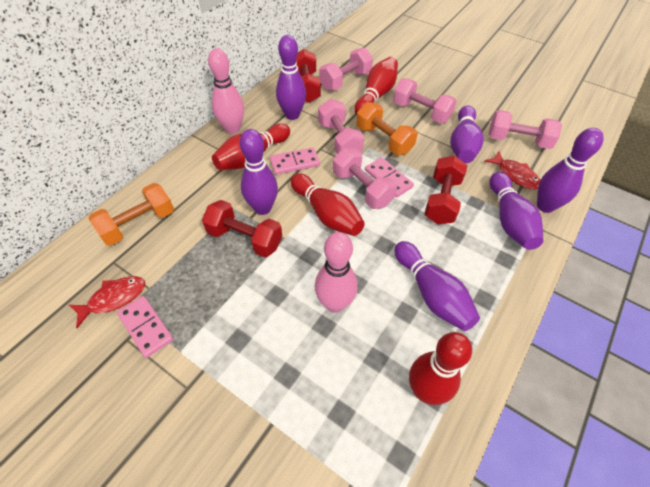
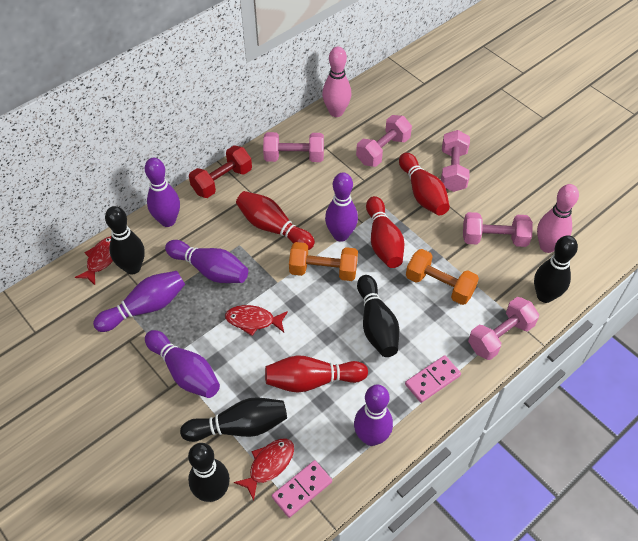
black bowling pin: 0 -> 5
pink domino: 3 -> 2
red dumbbell: 3 -> 1
red fish: 2 -> 3

